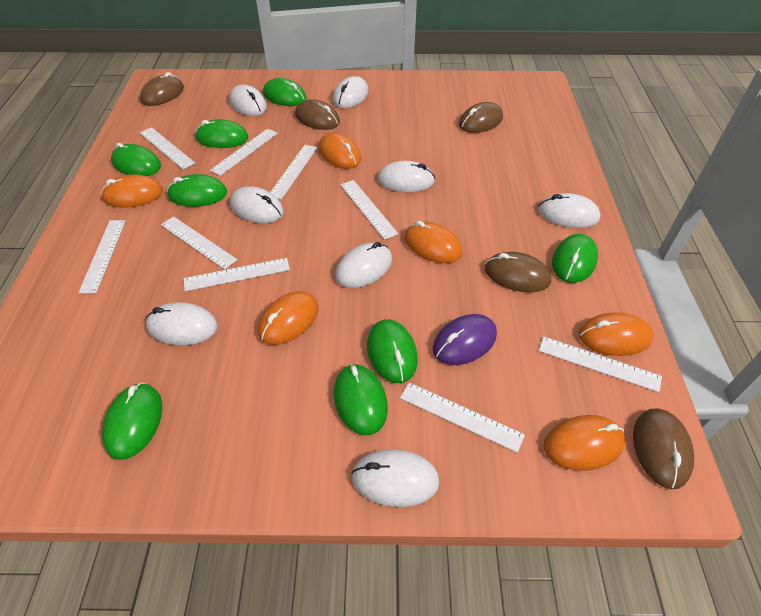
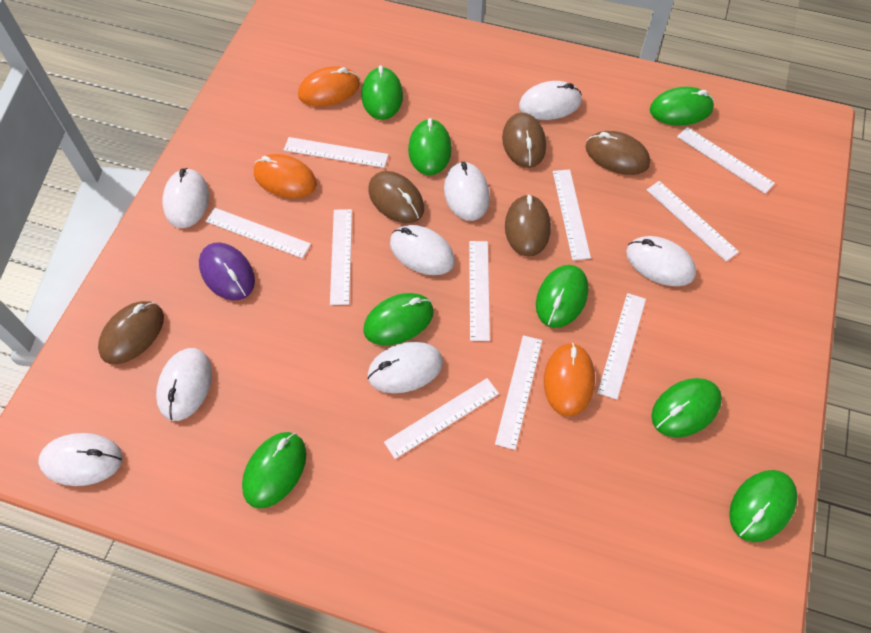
orange mouse: 6 -> 3
white ruler: 9 -> 10

